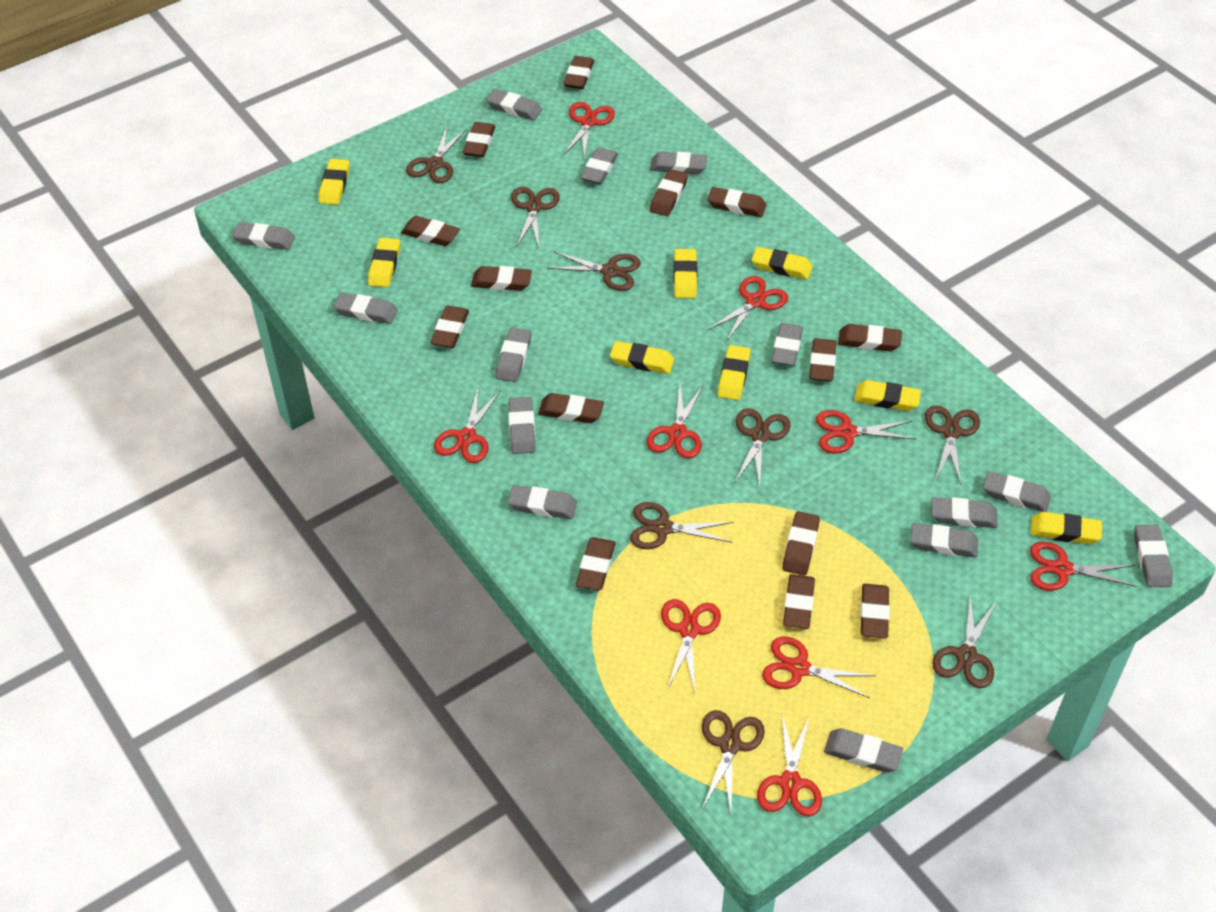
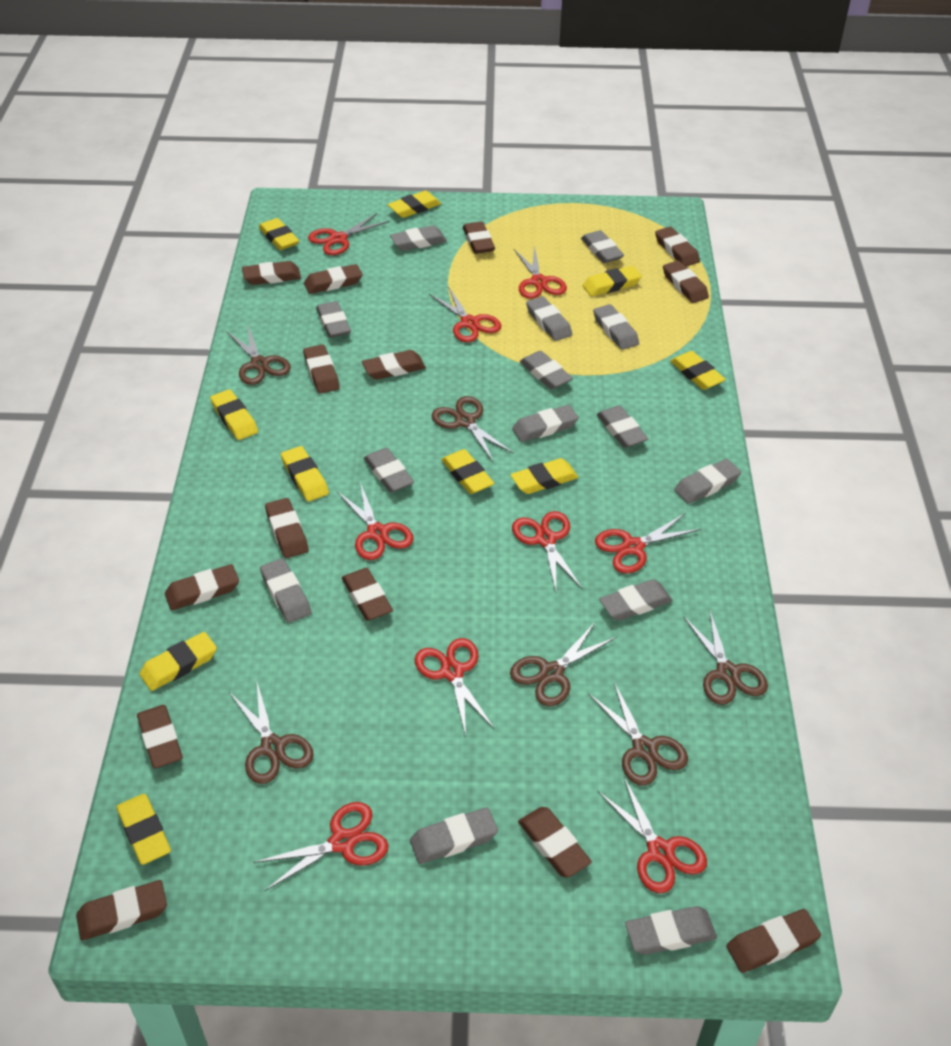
brown scissors: 8 -> 6
yellow eraser: 8 -> 10

